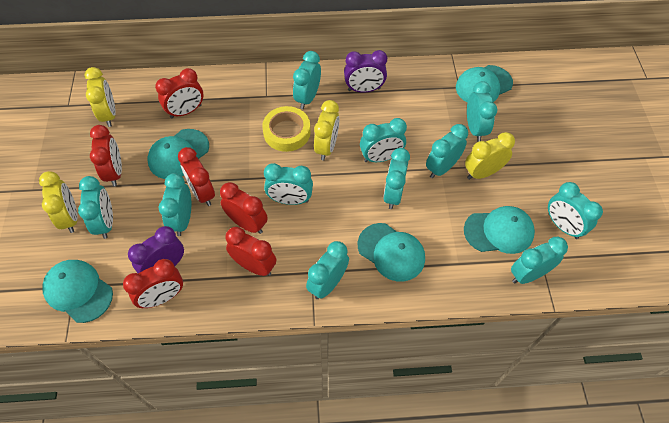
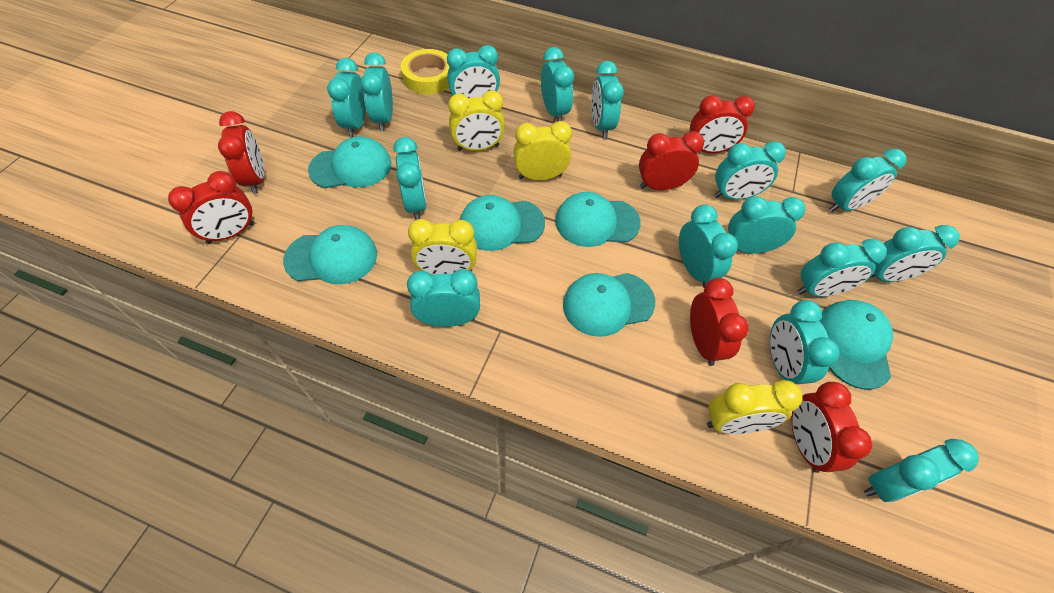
purple clock: 2 -> 0
turquoise cap: 5 -> 6
turquoise clock: 11 -> 15

